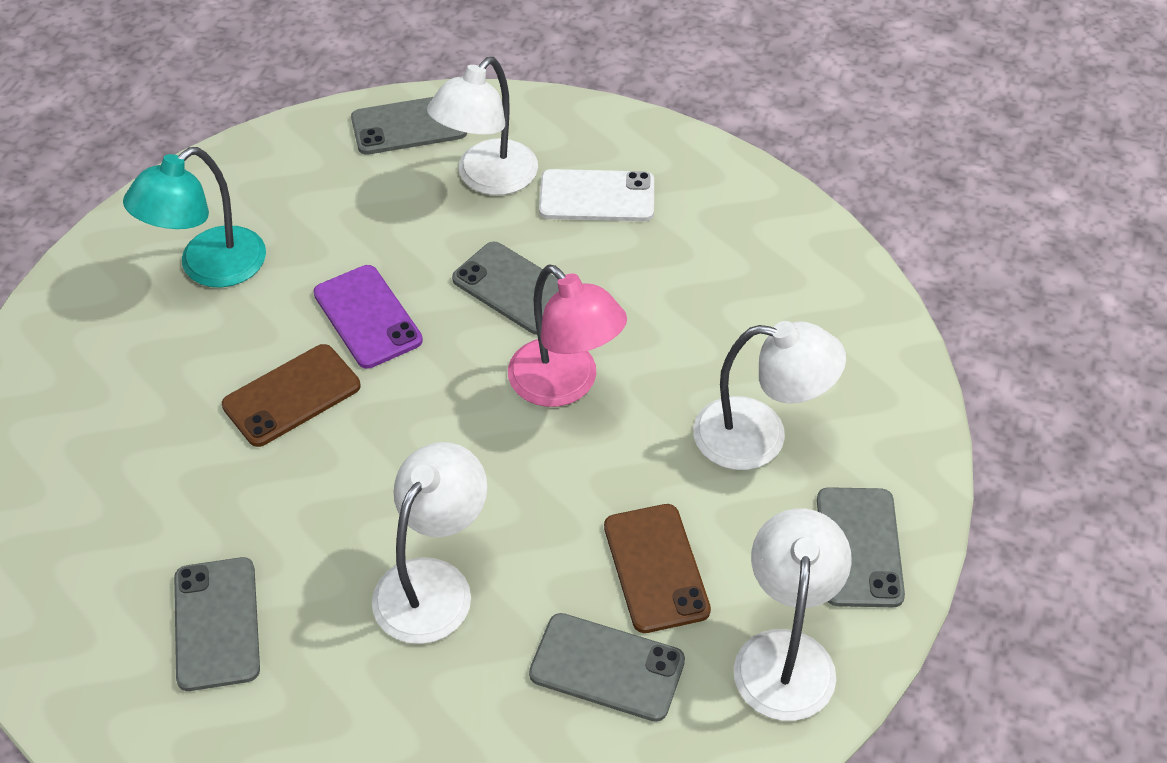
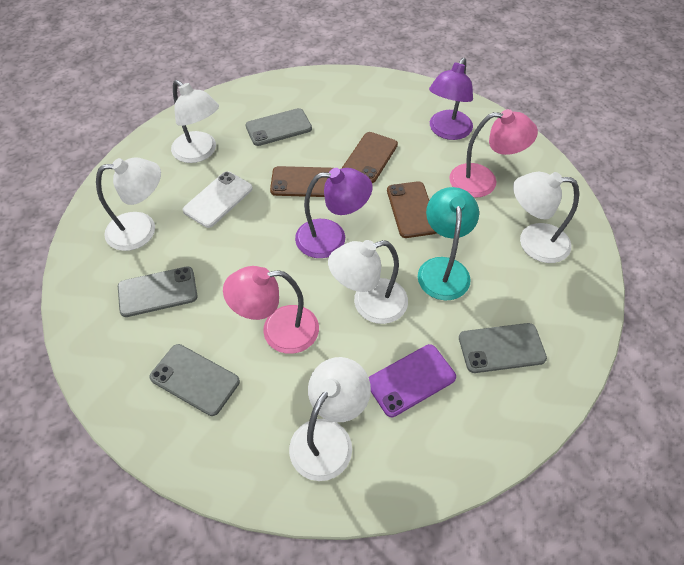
brown phone: 2 -> 3
grey phone: 5 -> 4
pink lamp: 1 -> 2
purple lamp: 0 -> 2
white lamp: 4 -> 5

